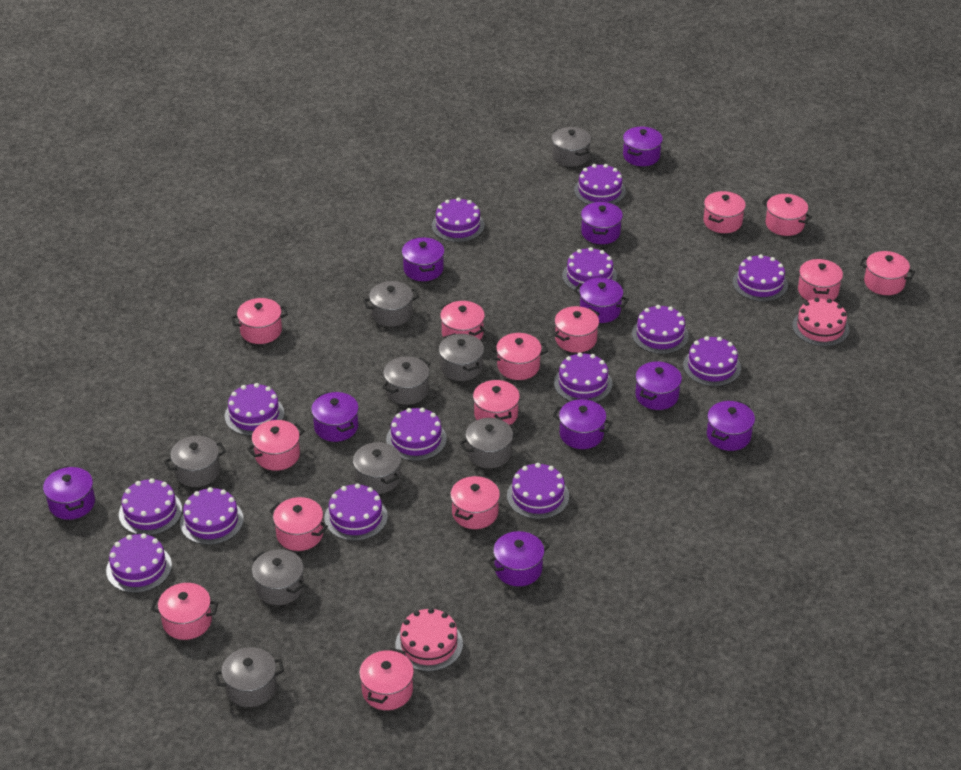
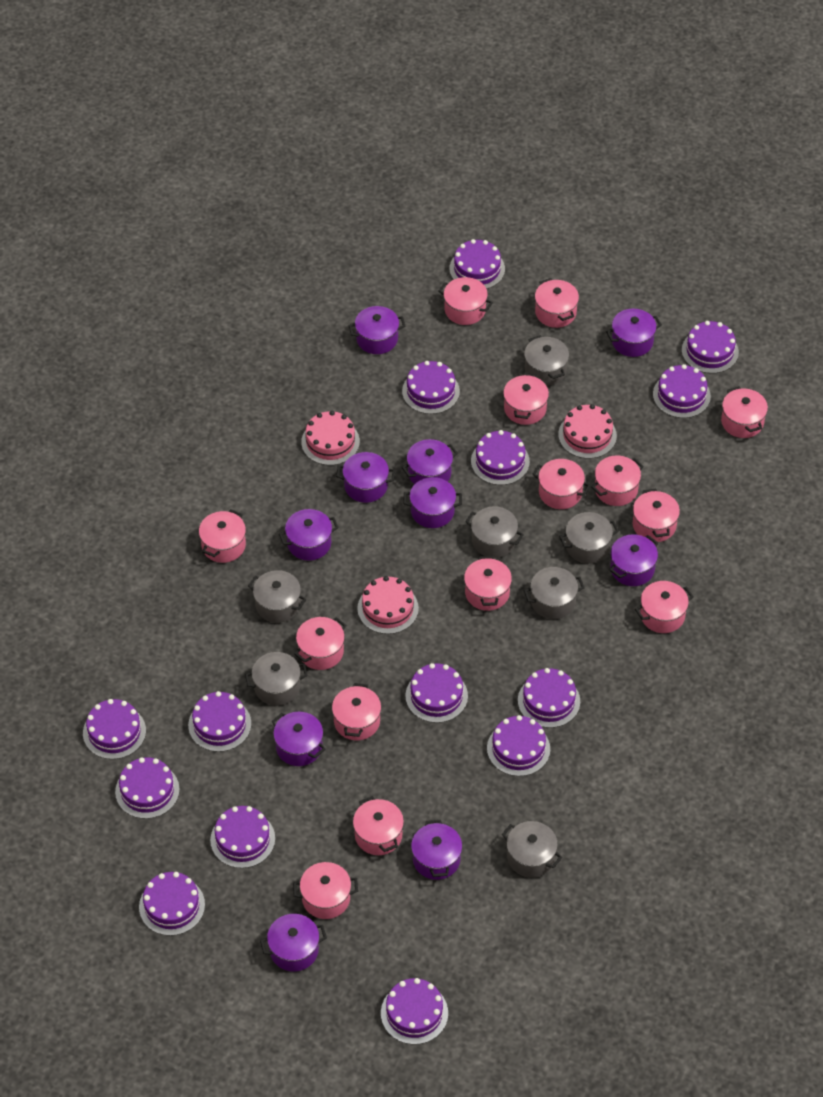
grey pot: 9 -> 7
pink cake: 2 -> 3

